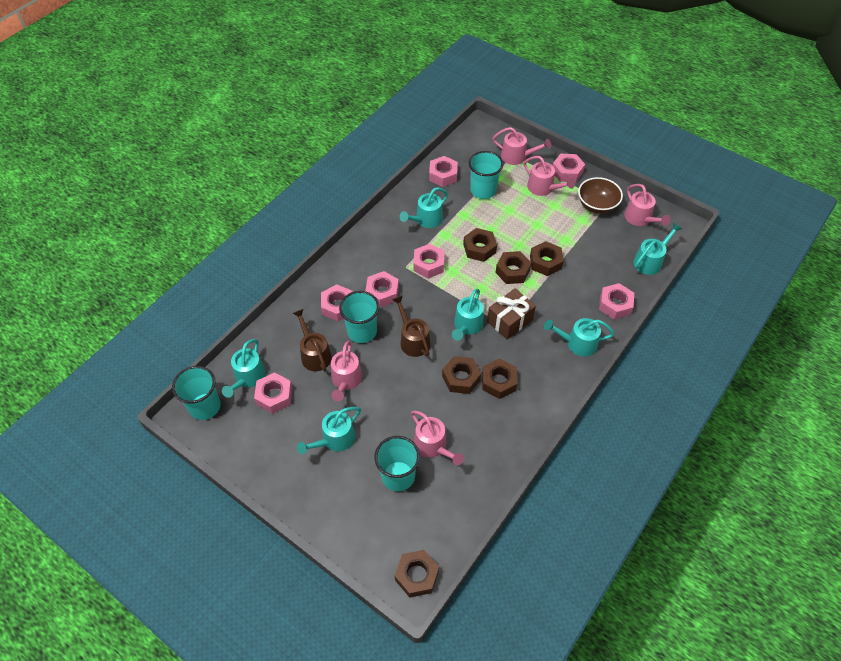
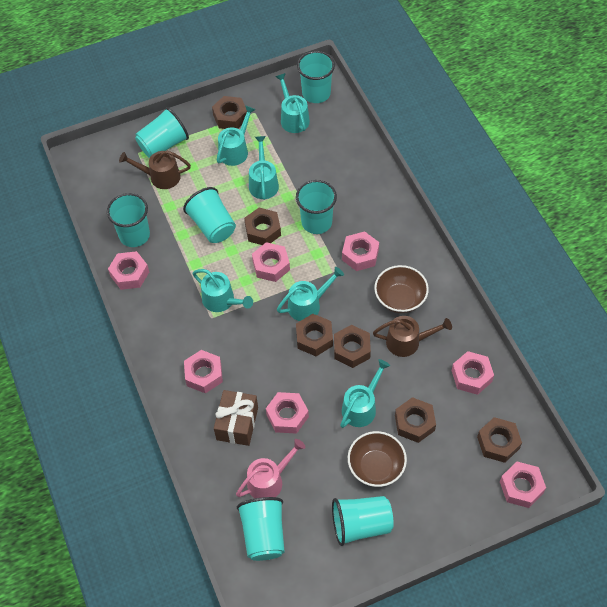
brown bowl: 1 -> 2
pink watering can: 5 -> 1
turquoise cup: 4 -> 7

